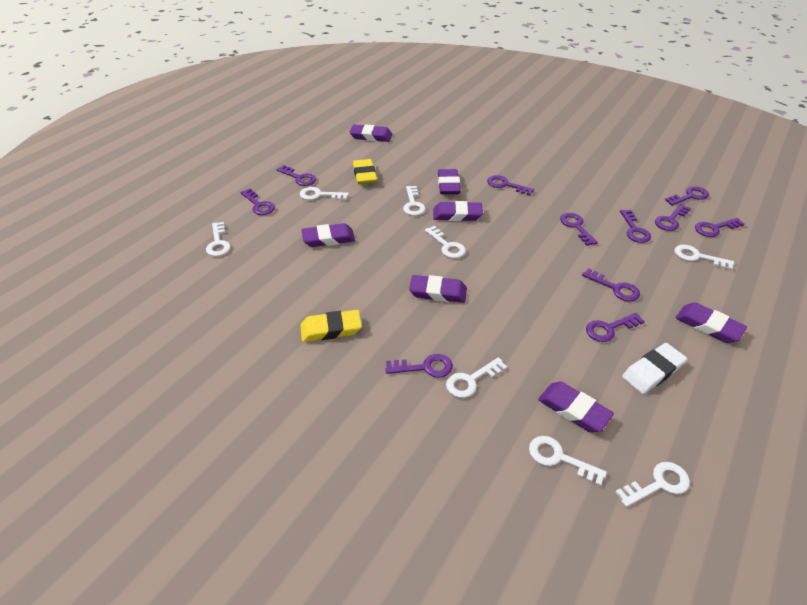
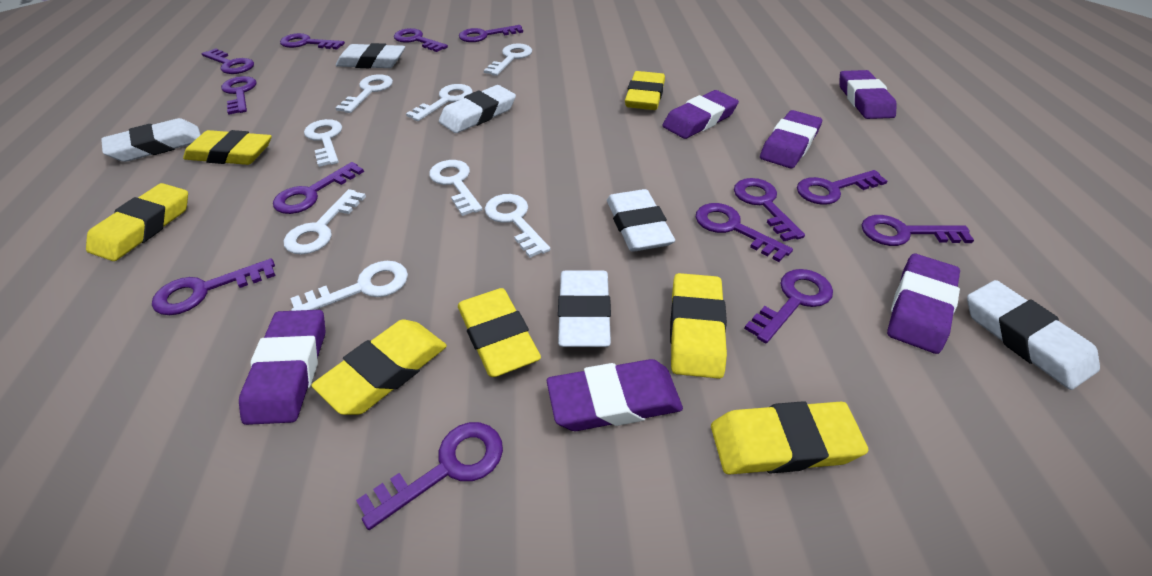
purple eraser: 7 -> 6
purple key: 11 -> 13
white eraser: 1 -> 6
yellow eraser: 2 -> 7

